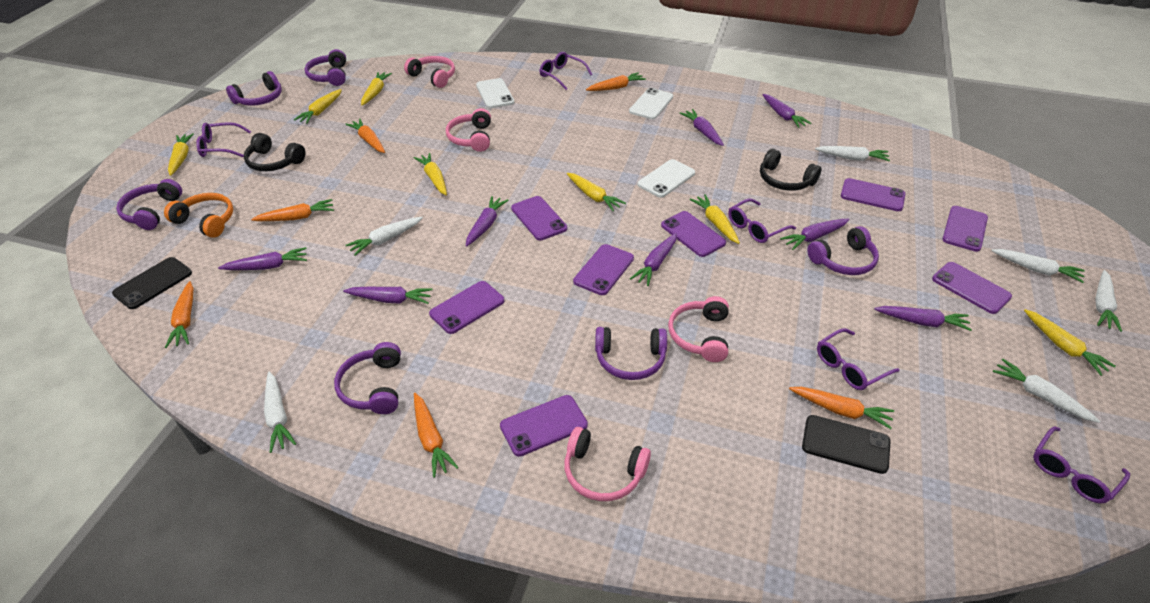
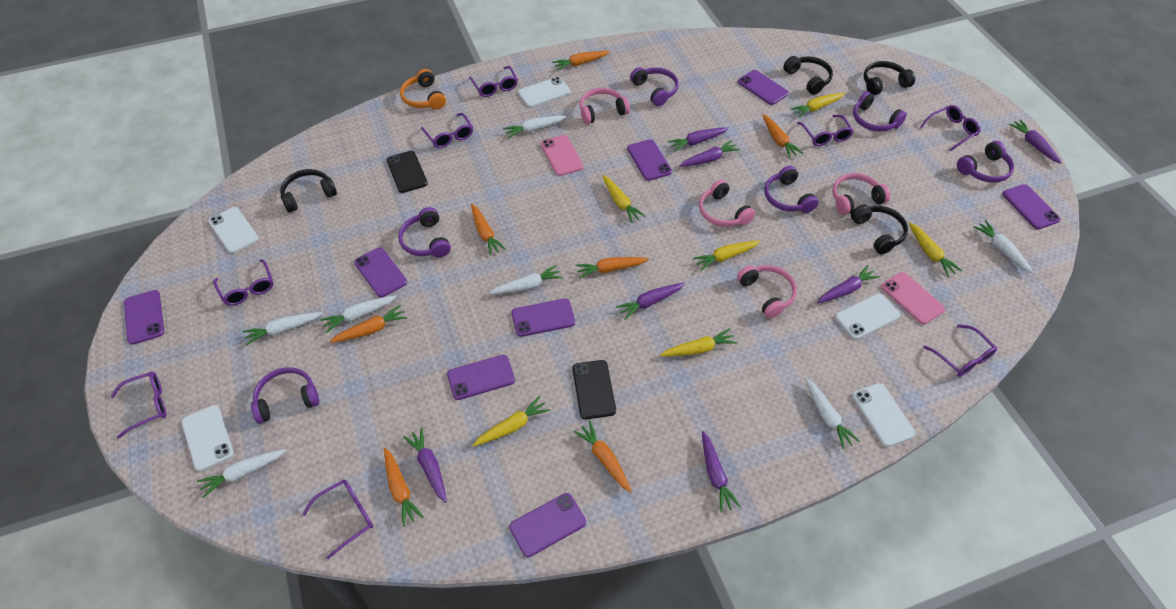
black headphones: 2 -> 4
orange carrot: 6 -> 7
pink phone: 0 -> 2
purple carrot: 8 -> 7
purple glasses: 5 -> 8
white carrot: 6 -> 7
white phone: 3 -> 5
yellow carrot: 7 -> 6

